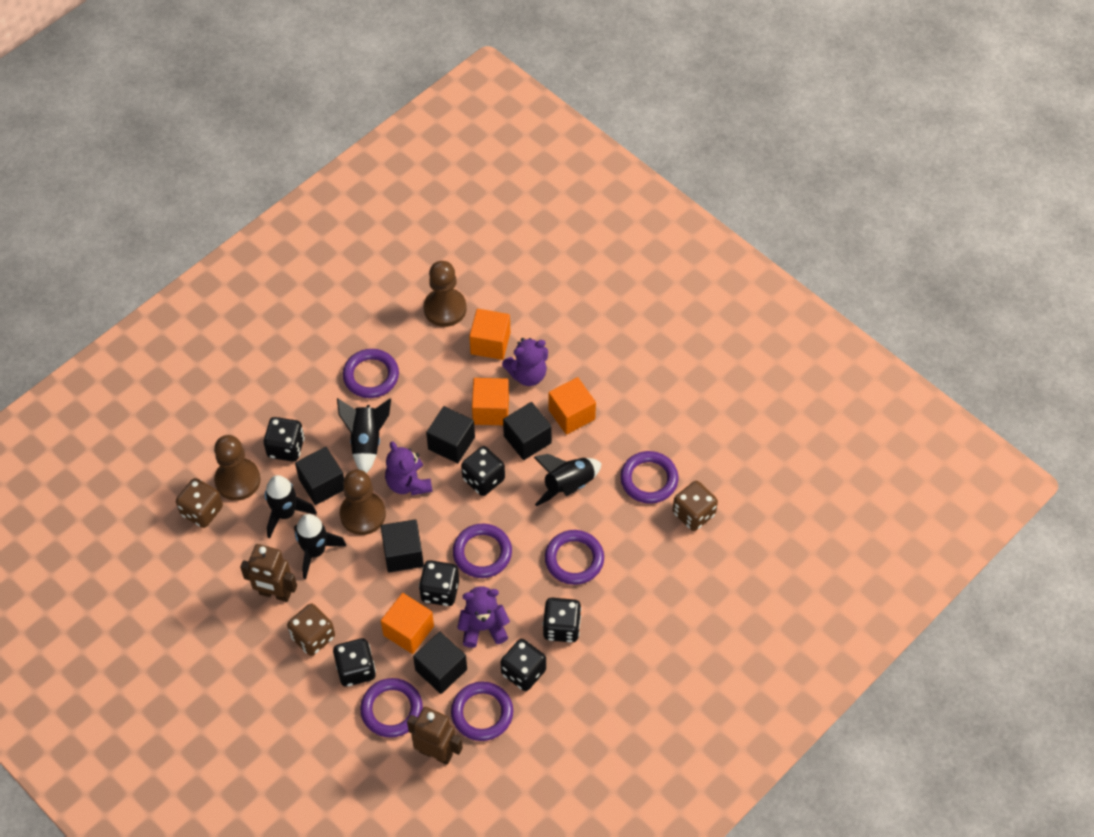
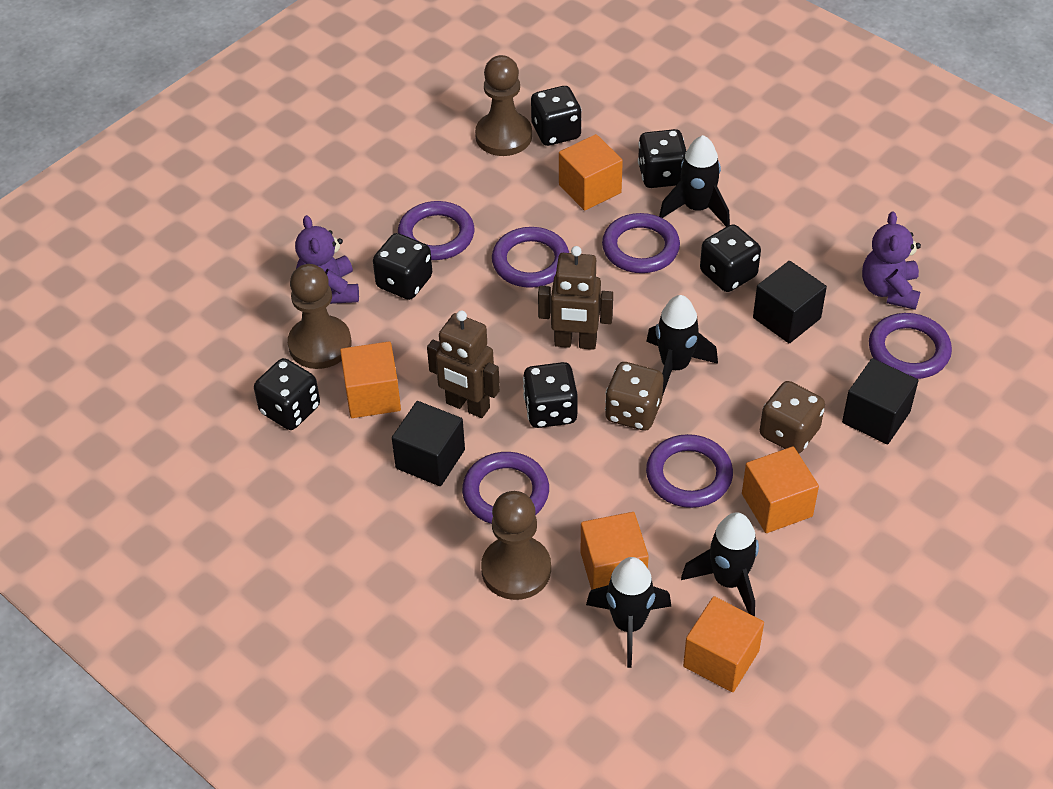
black cube: 5 -> 3
brown dice: 3 -> 2
orange cube: 4 -> 5
purple teddy bear: 3 -> 2

